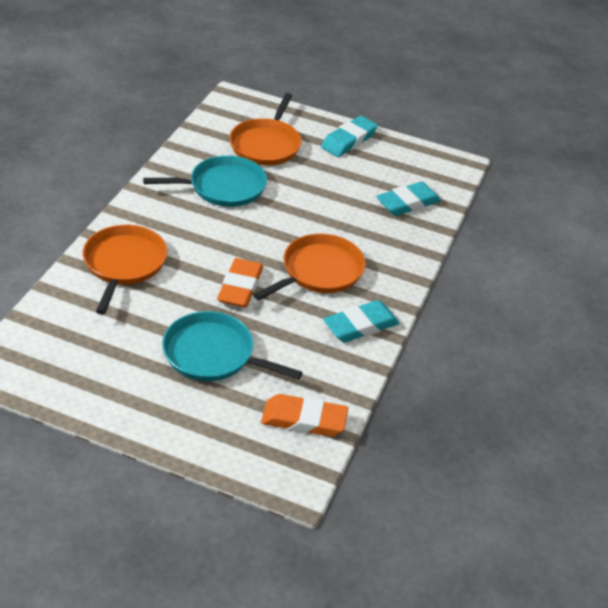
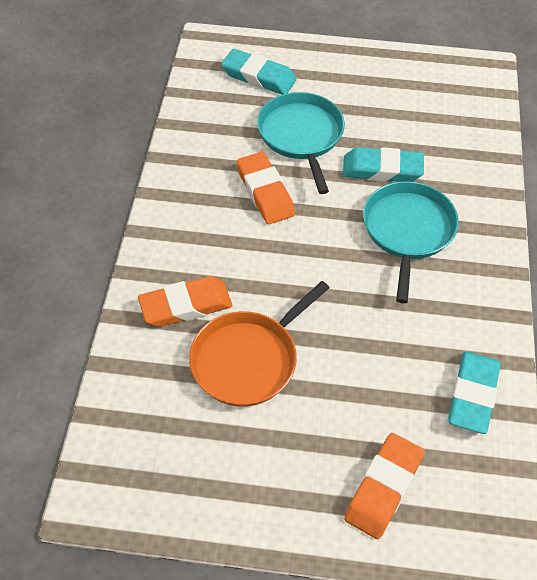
orange eraser: 2 -> 3
orange pan: 3 -> 1

